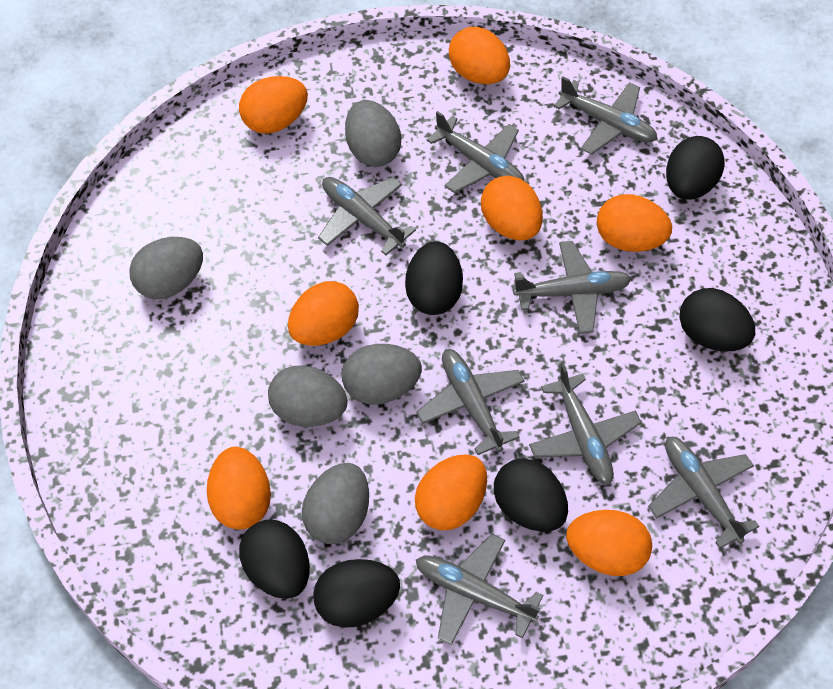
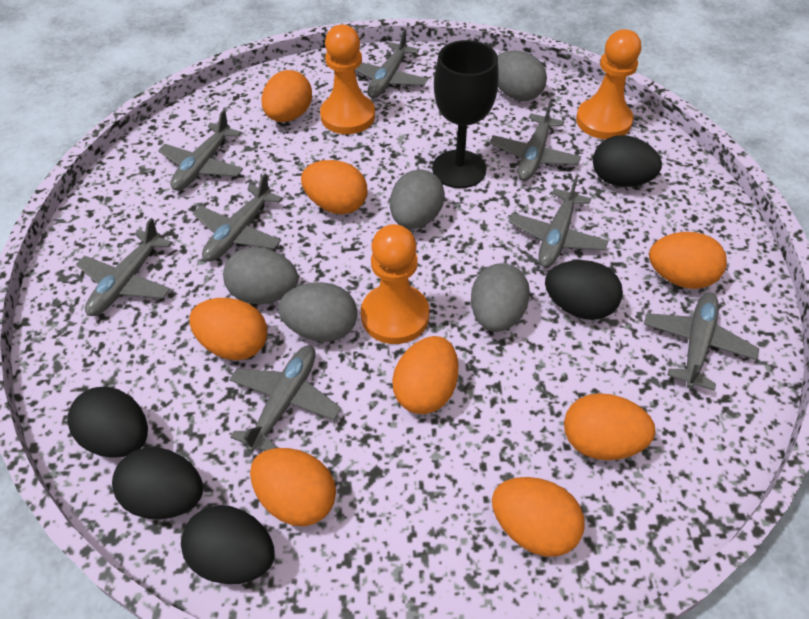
black egg: 6 -> 5
black goblet: 0 -> 1
orange pawn: 0 -> 3

